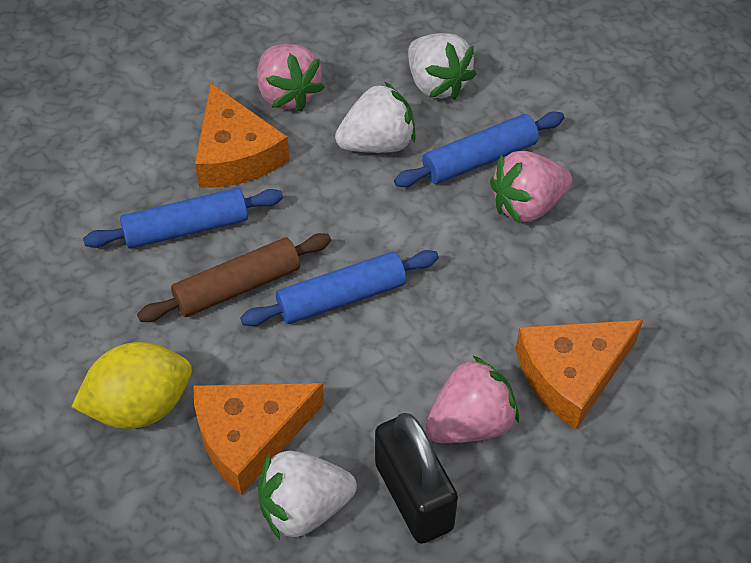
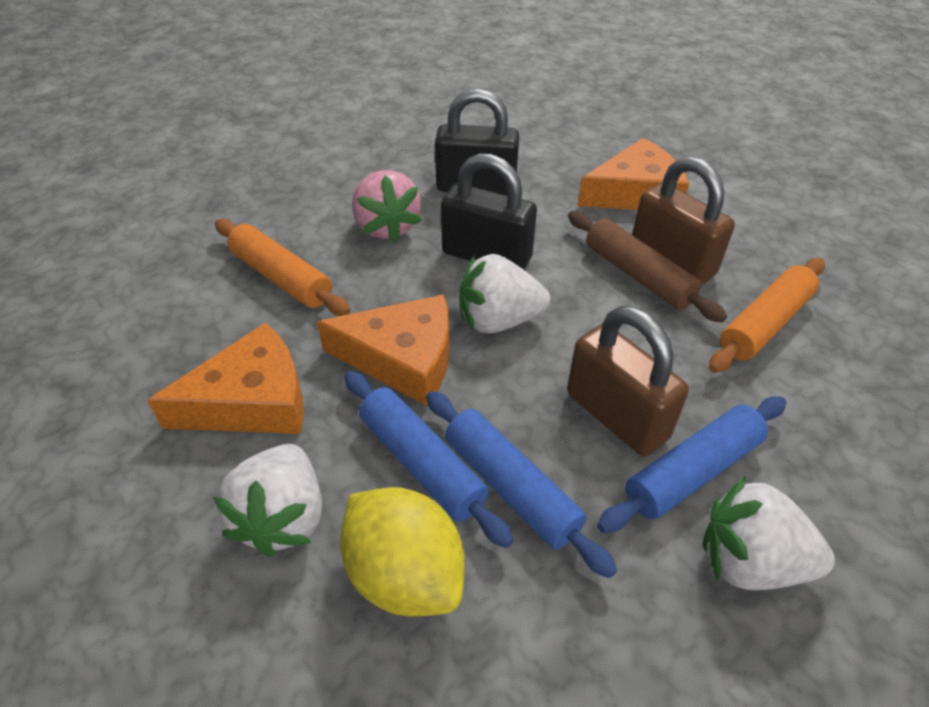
black padlock: 1 -> 2
brown padlock: 0 -> 2
orange rolling pin: 0 -> 2
pink strawberry: 3 -> 1

